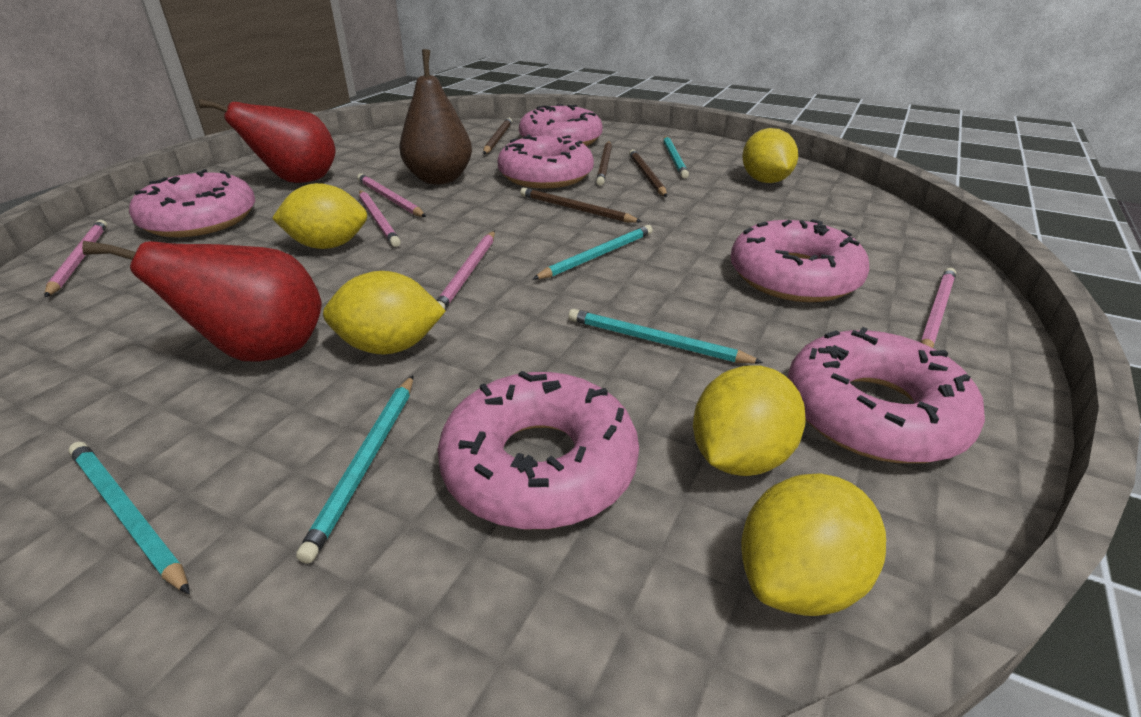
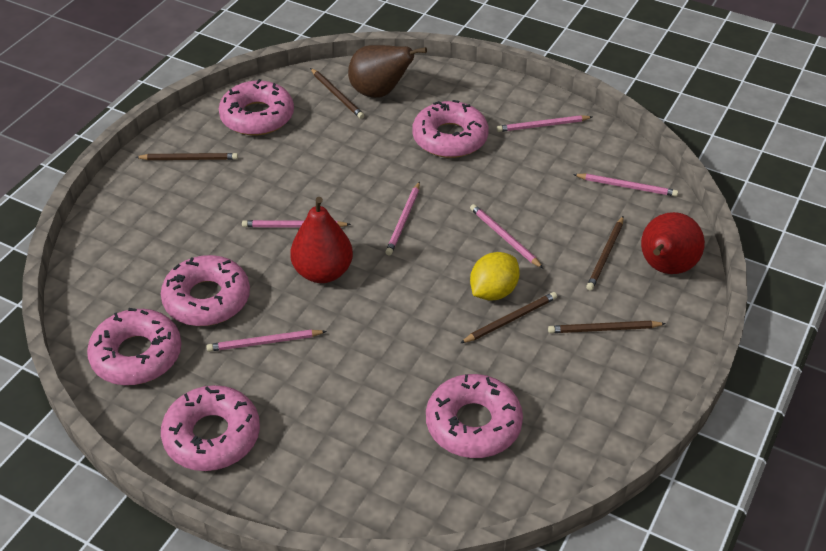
brown pencil: 4 -> 5
pink pencil: 5 -> 6
turquoise pencil: 5 -> 0
yellow lemon: 5 -> 1

